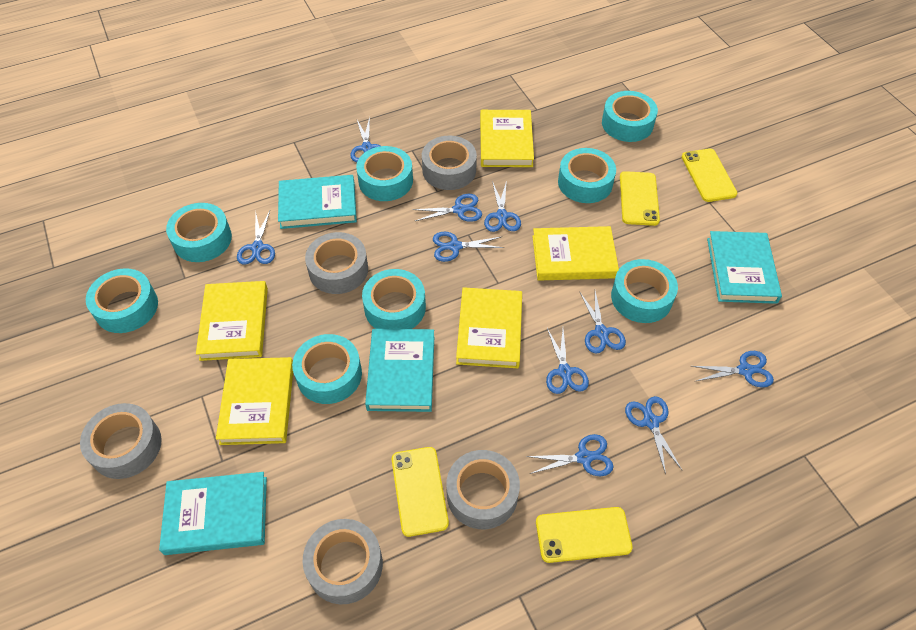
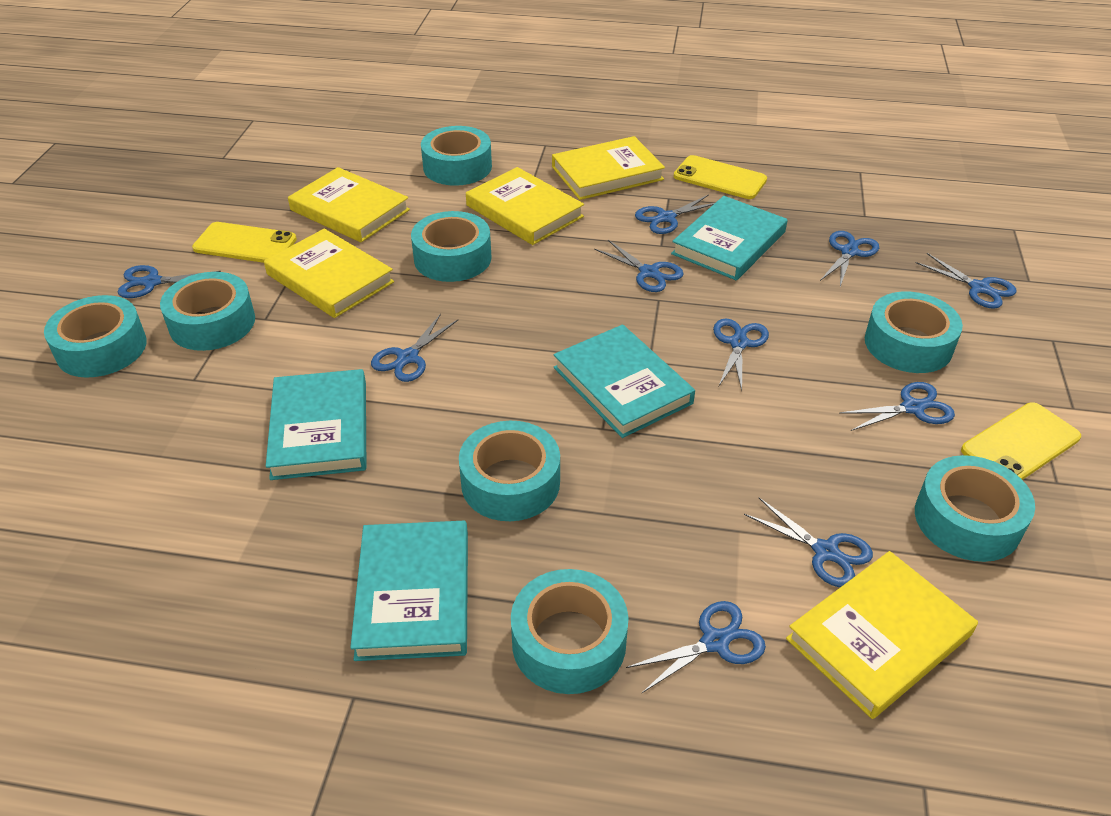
grey tape: 5 -> 0
yellow phone: 4 -> 3

